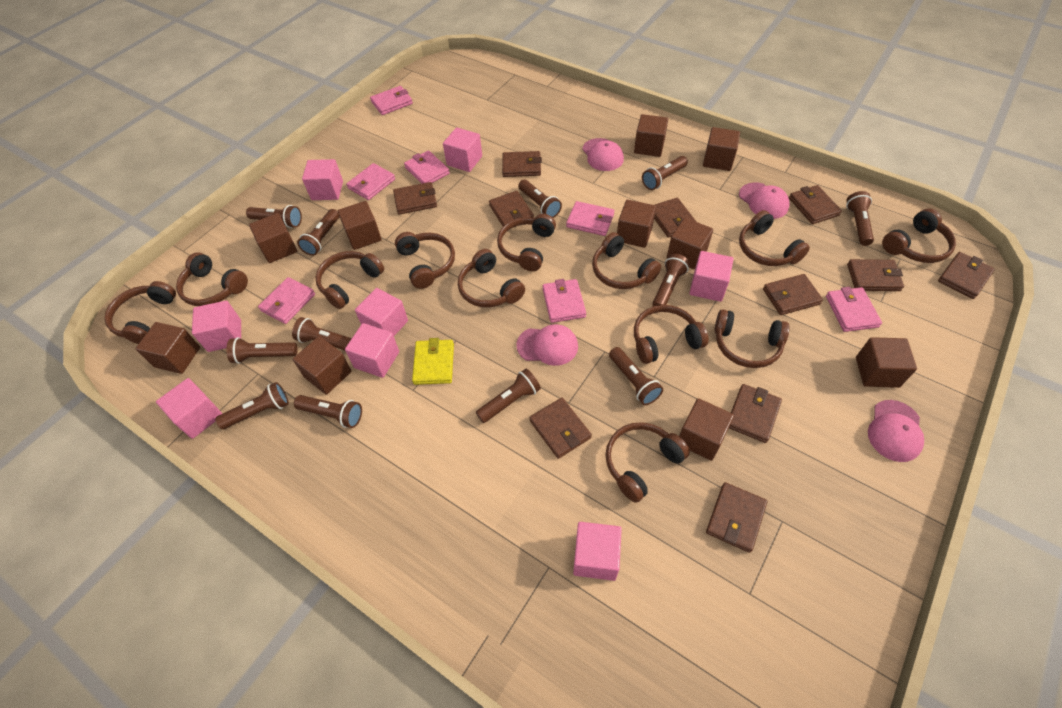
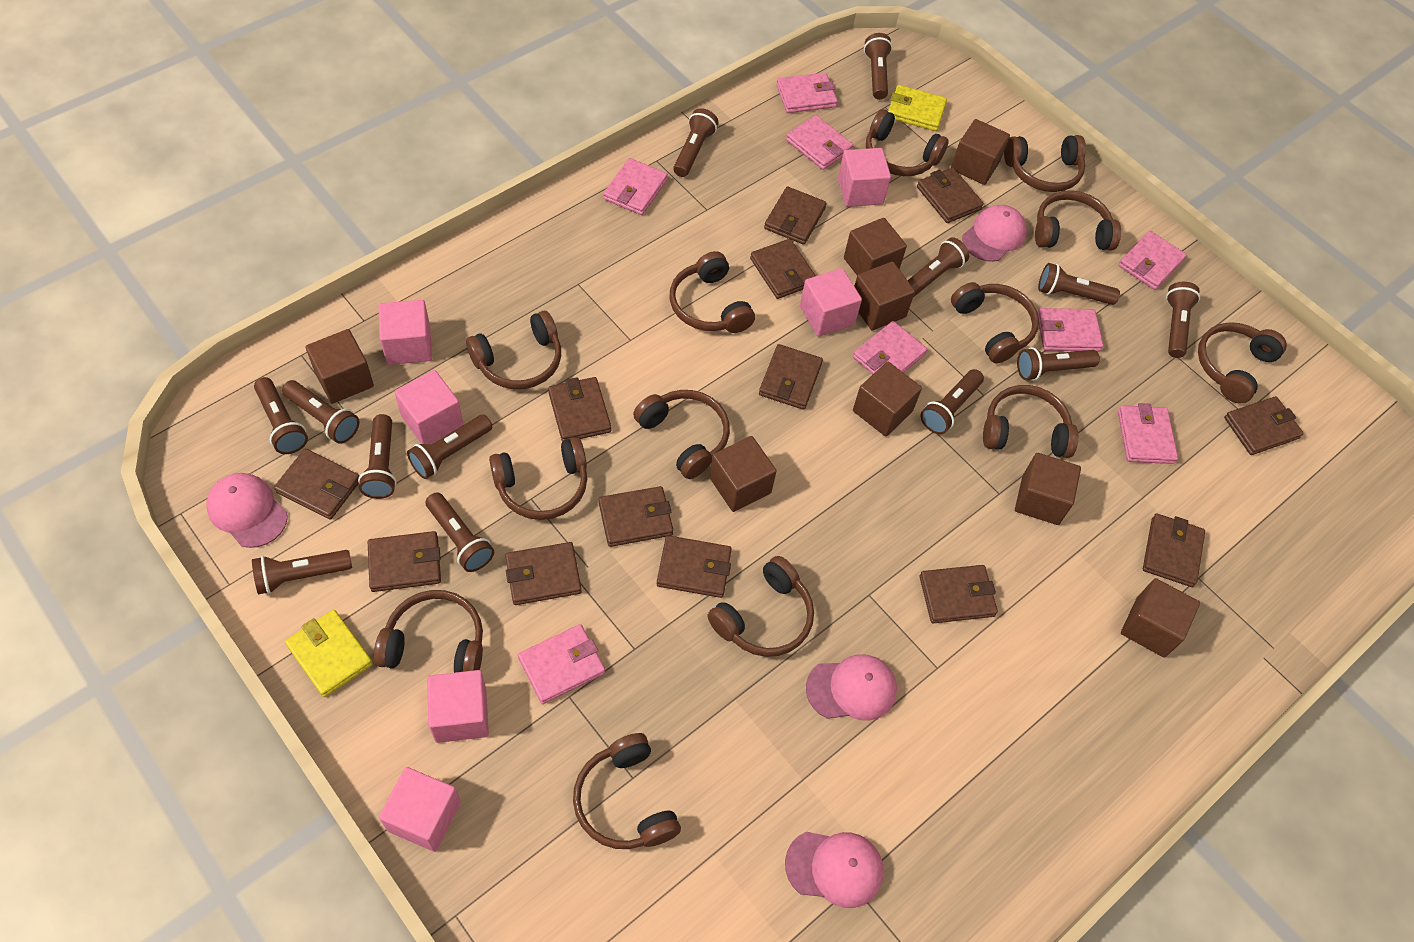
brown cube: 10 -> 8
brown flashlight: 12 -> 13
brown headphones: 12 -> 13
brown wallet: 11 -> 13
pink cube: 8 -> 6
pink wallet: 7 -> 8
yellow wallet: 1 -> 2

